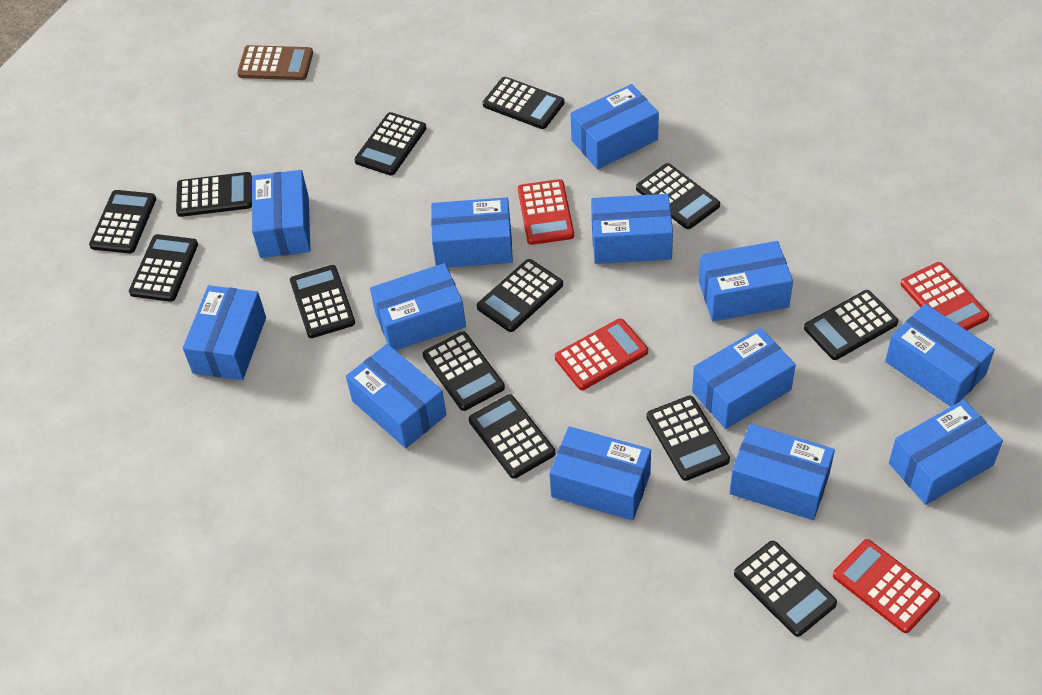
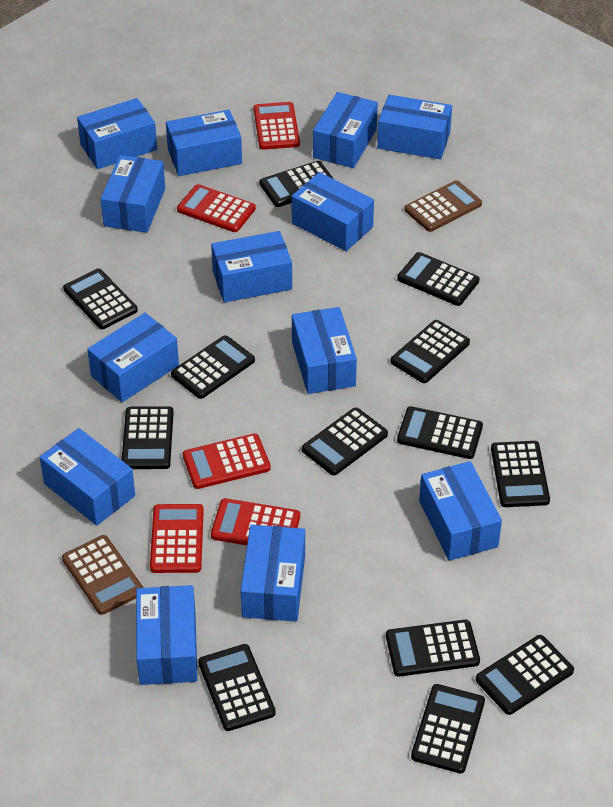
brown calculator: 1 -> 2
red calculator: 4 -> 5

